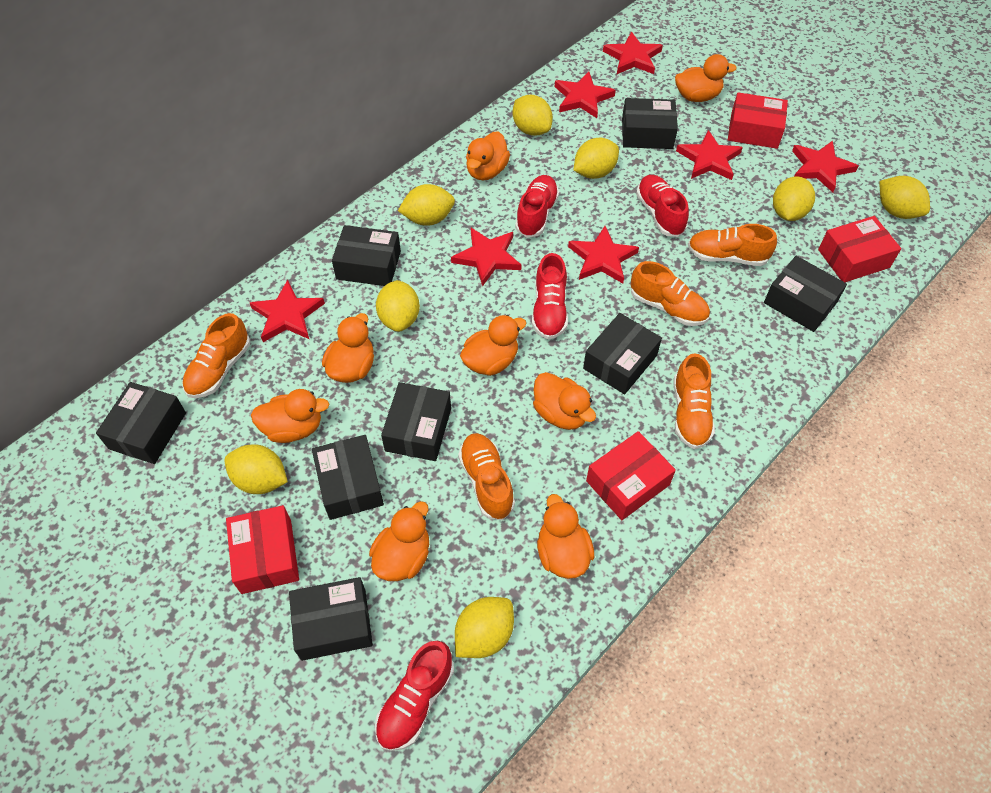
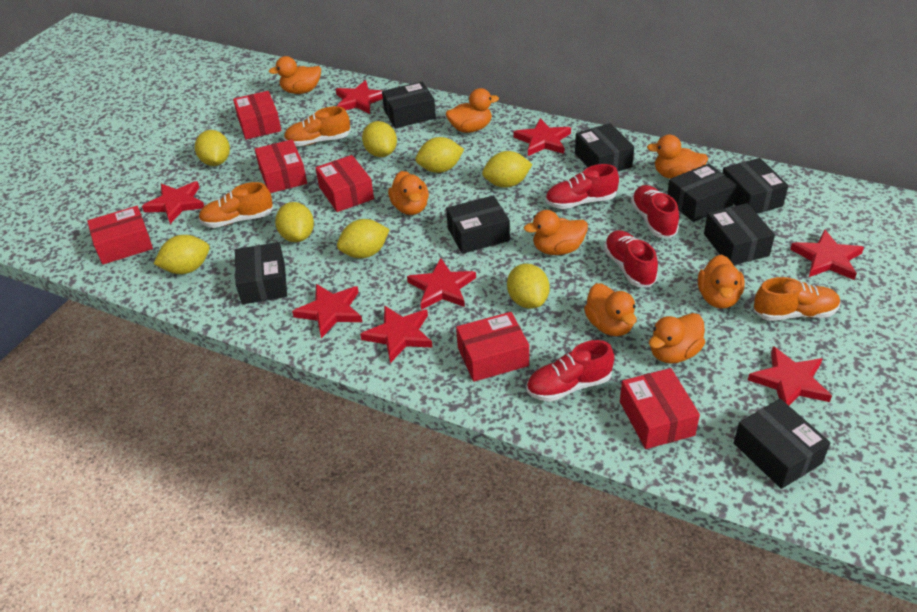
orange shoe: 5 -> 3
red box: 4 -> 6
red star: 7 -> 8

